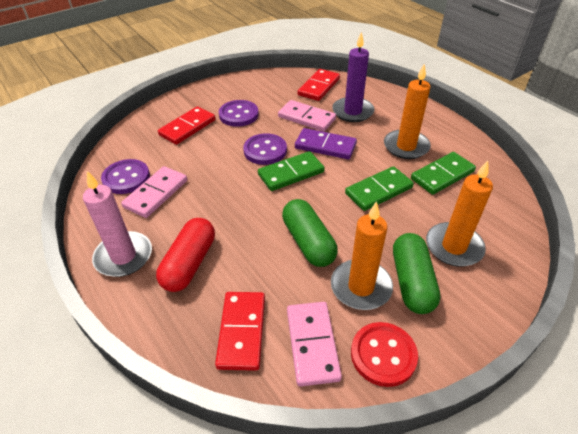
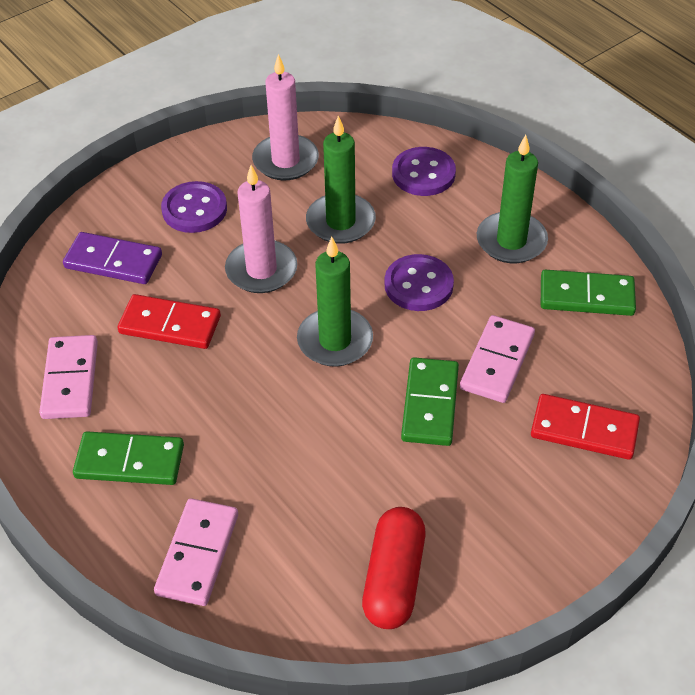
green candle: 0 -> 3
green capsule: 2 -> 0
orange candle: 3 -> 0
pink candle: 1 -> 2
purple candle: 1 -> 0
red button: 1 -> 0
red domino: 3 -> 2

